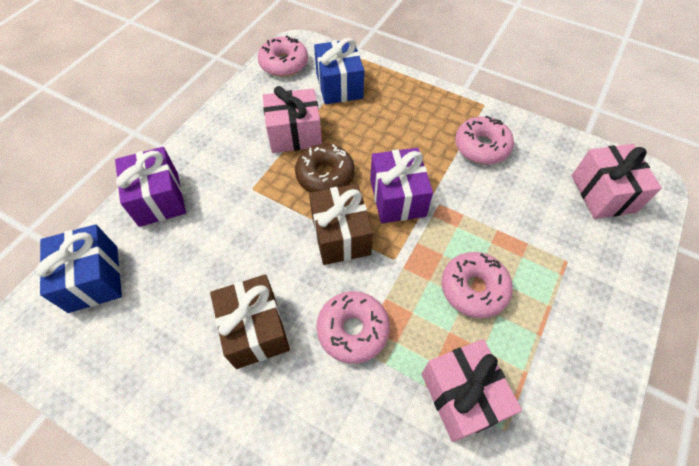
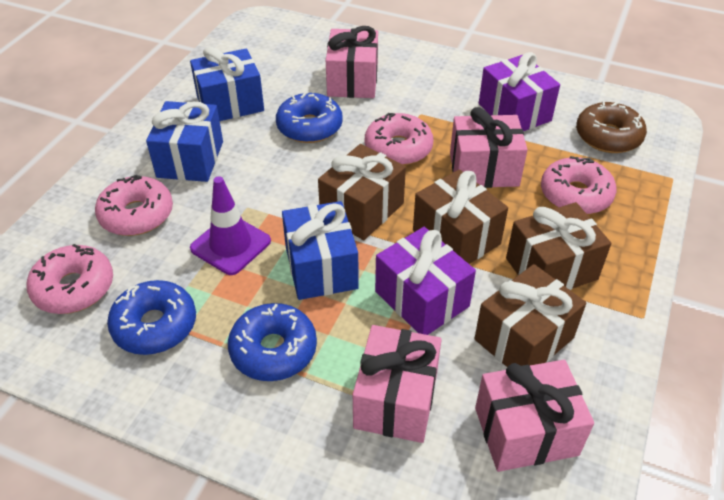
blue donut: 0 -> 3
blue gift: 2 -> 3
brown gift: 2 -> 4
pink gift: 3 -> 4
purple traffic cone: 0 -> 1

